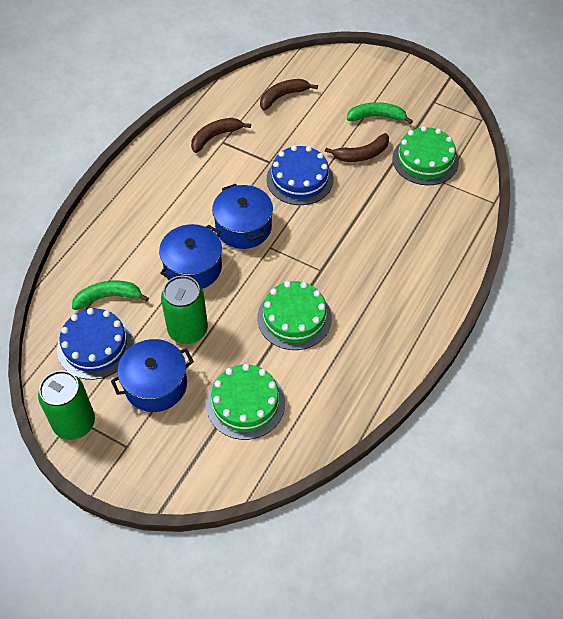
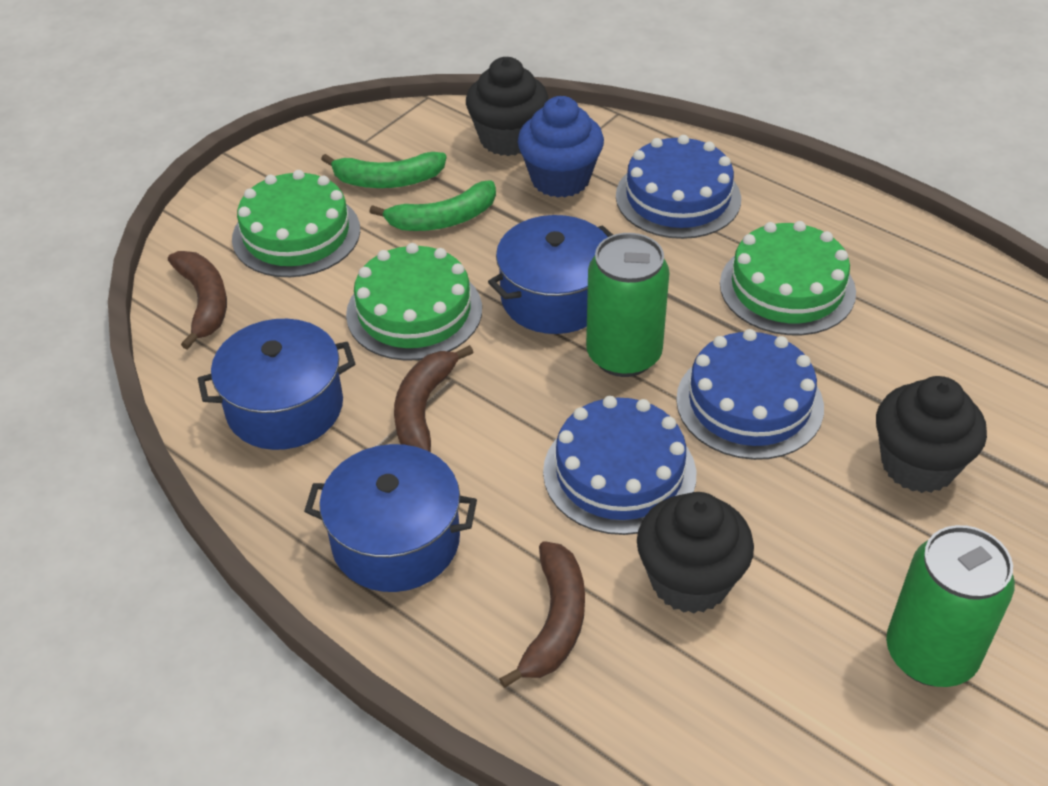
black cupcake: 0 -> 3
blue cake: 2 -> 3
blue cupcake: 0 -> 1

